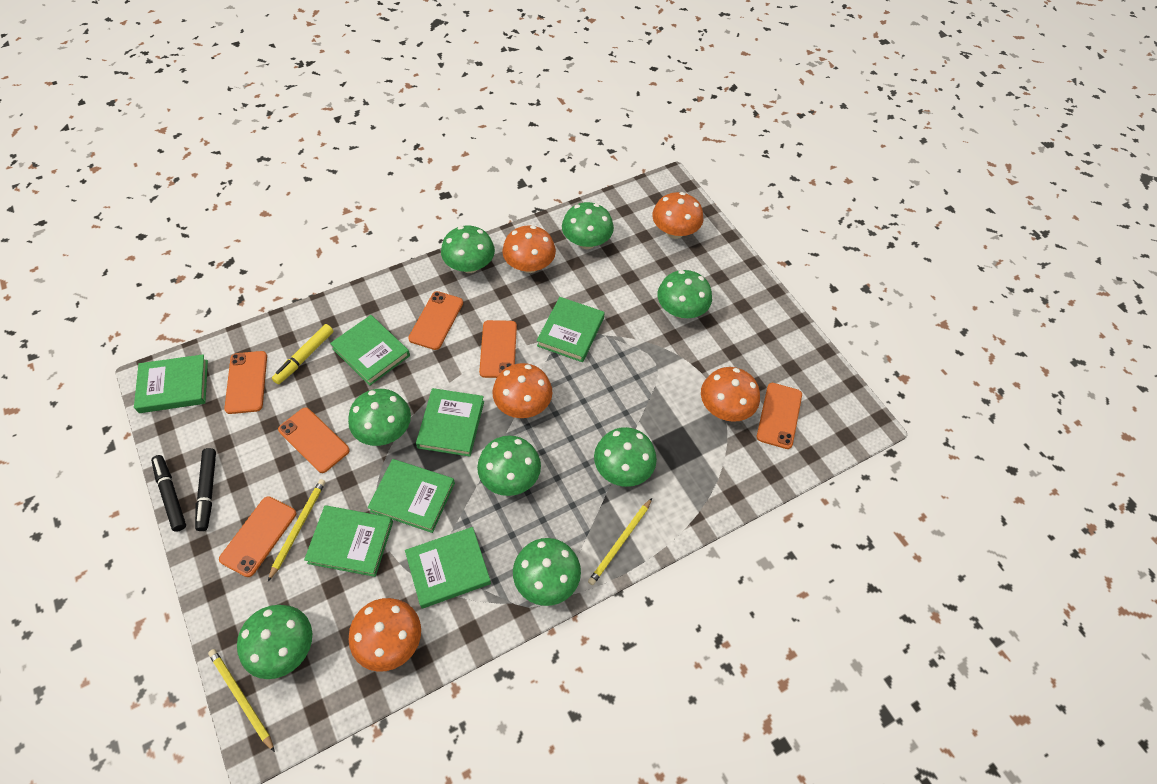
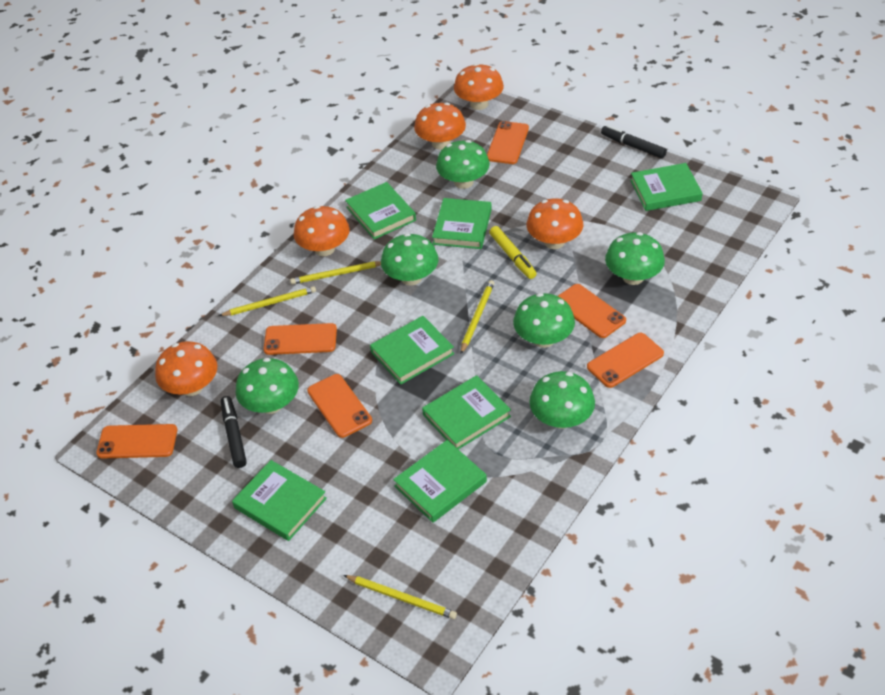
green mushroom: 8 -> 6
yellow pencil: 3 -> 4

